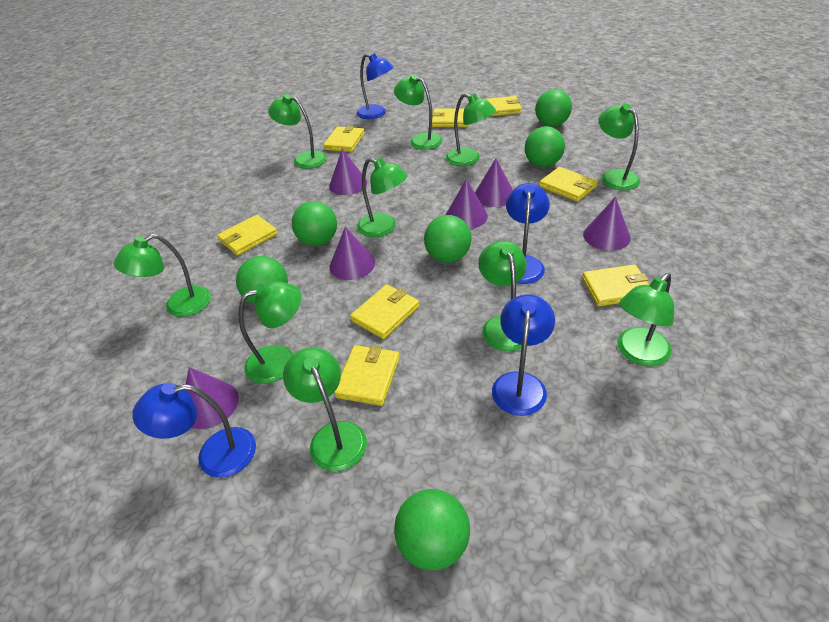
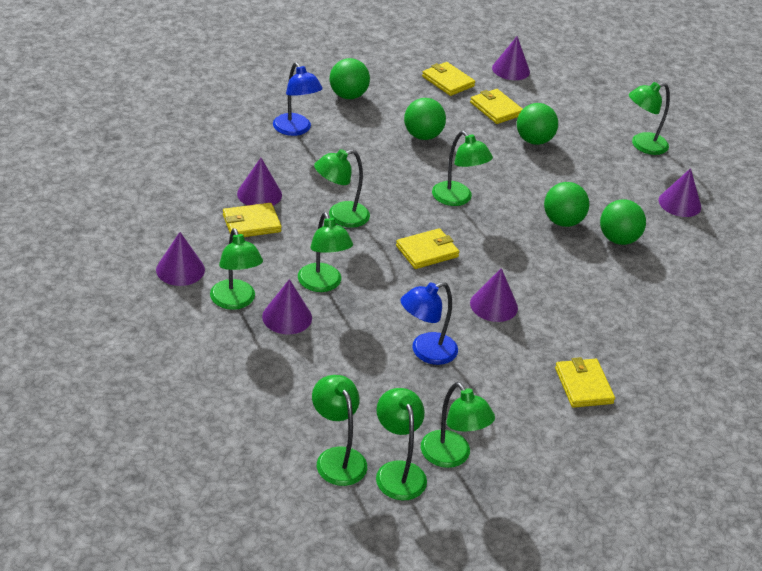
blue lamp: 4 -> 2
green ball: 6 -> 5
green lamp: 10 -> 8
yellow wallet: 8 -> 5

